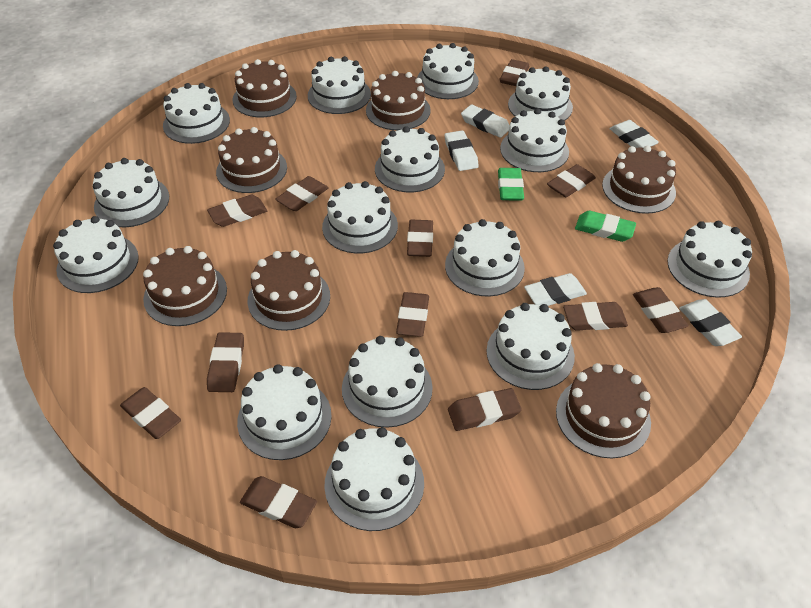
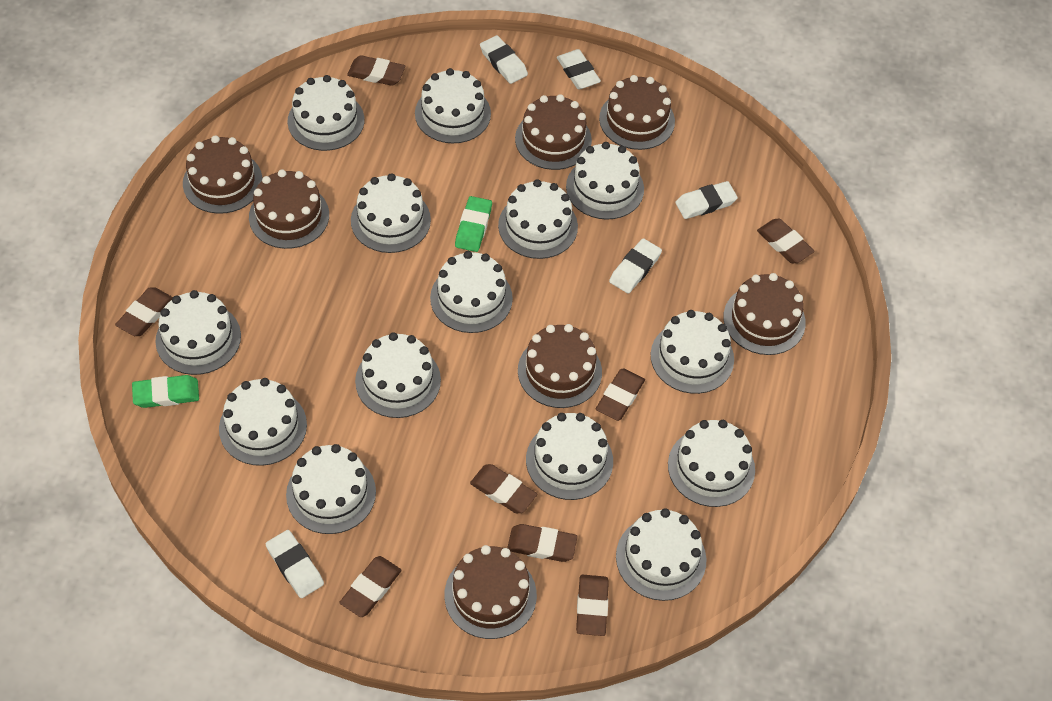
brown eraser: 12 -> 8
white cake: 15 -> 14

